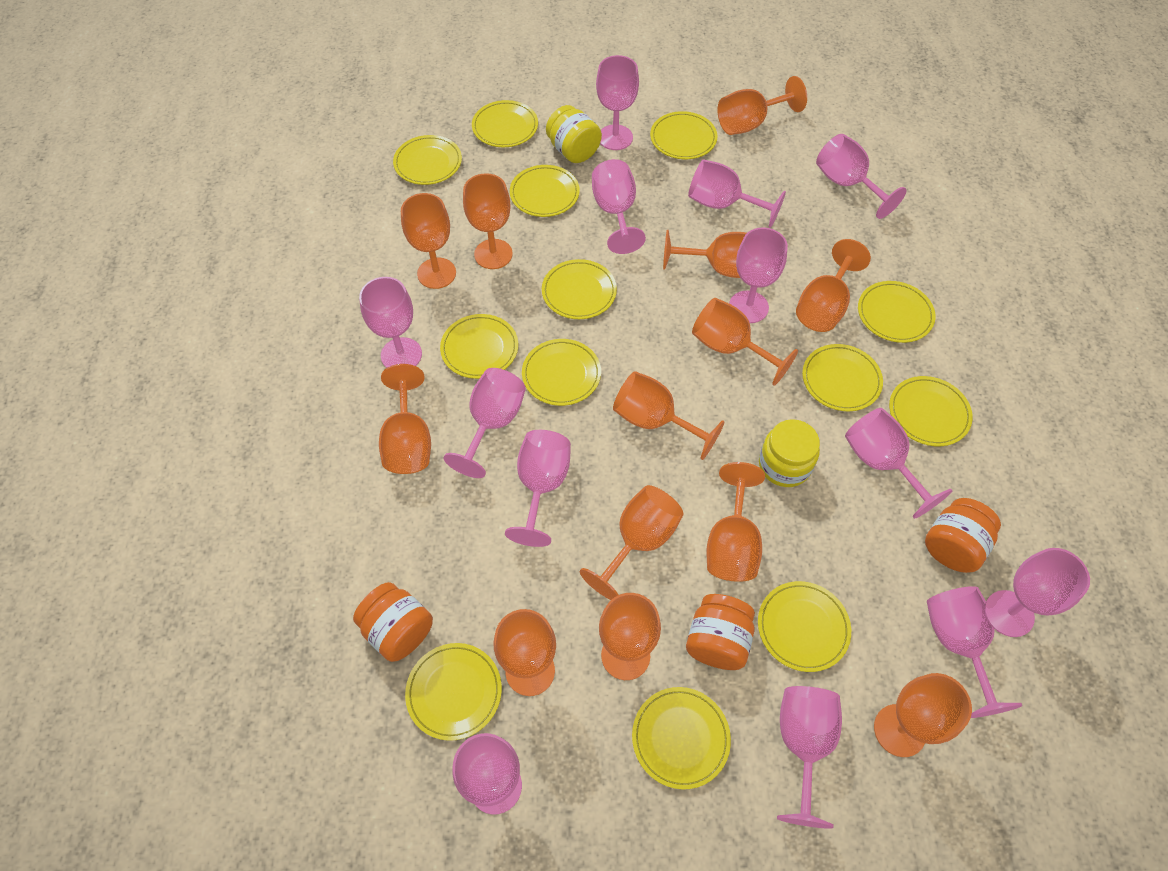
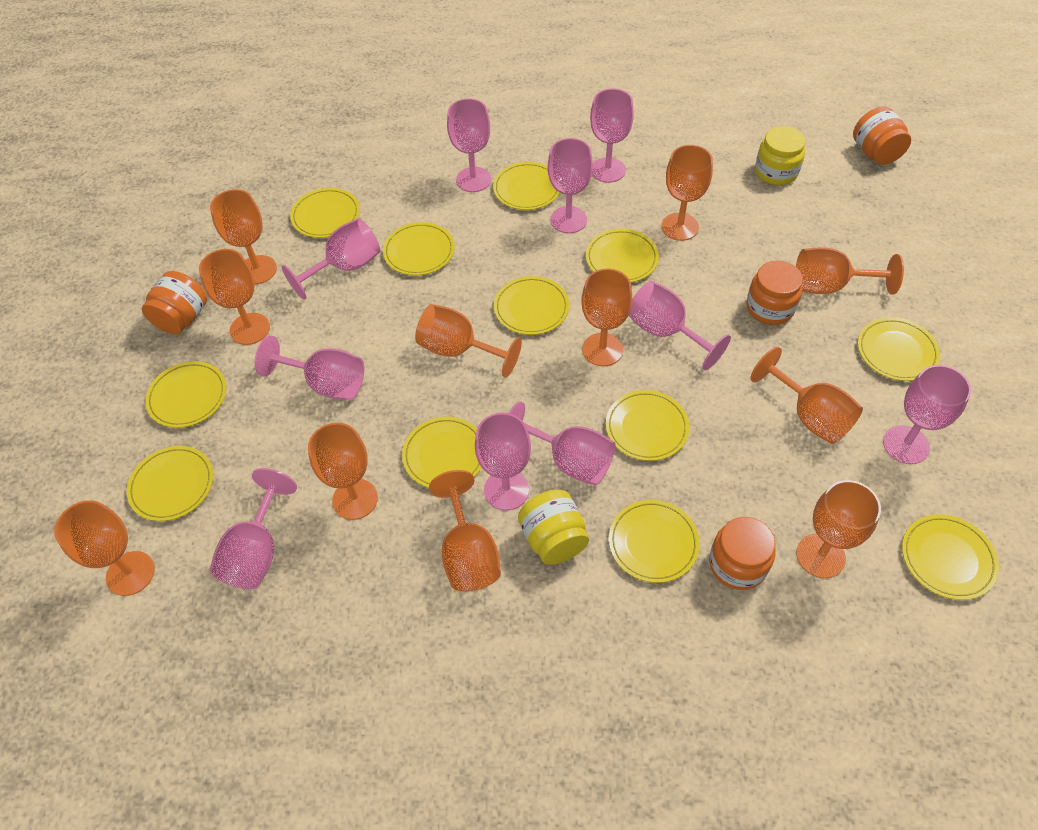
orange goblet: 13 -> 11
orange jar: 3 -> 4
pink goblet: 13 -> 10
yellow plate: 13 -> 12

